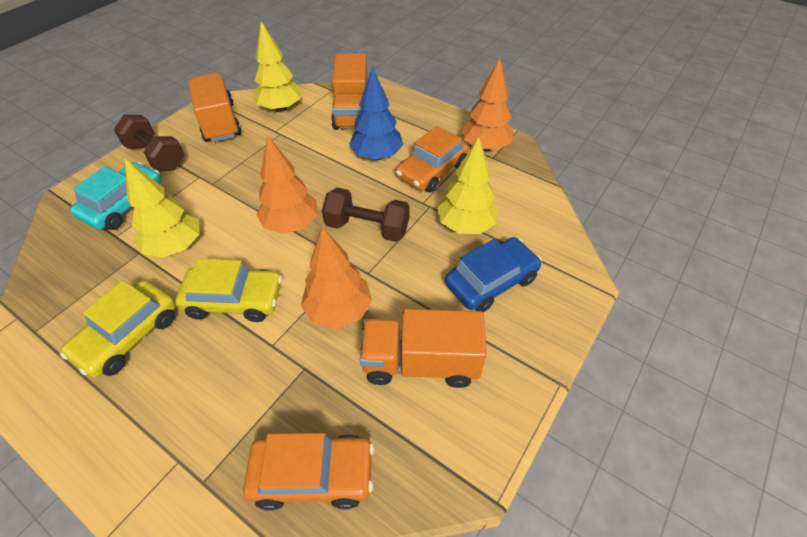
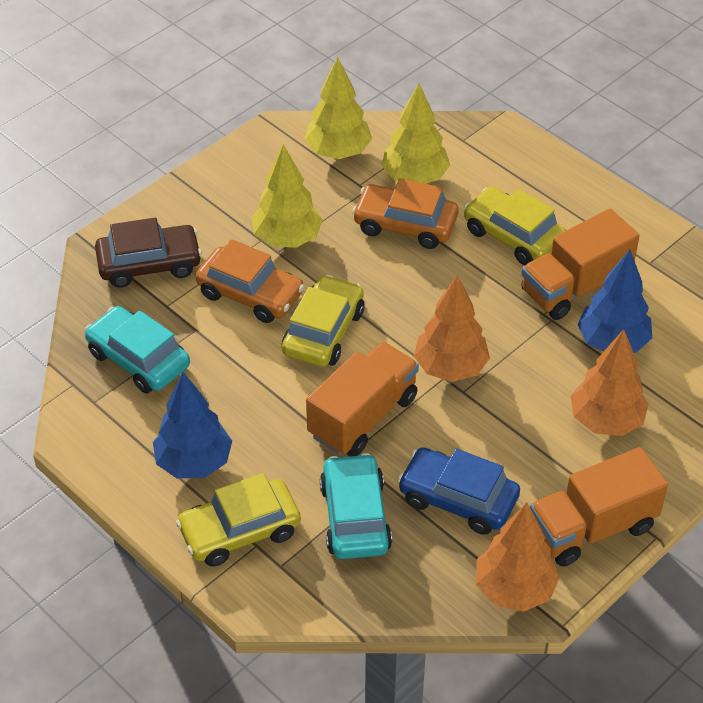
blue tree: 1 -> 2
brown car: 0 -> 1
brown dumbbell: 2 -> 0
turquoise car: 1 -> 2
yellow car: 2 -> 3

